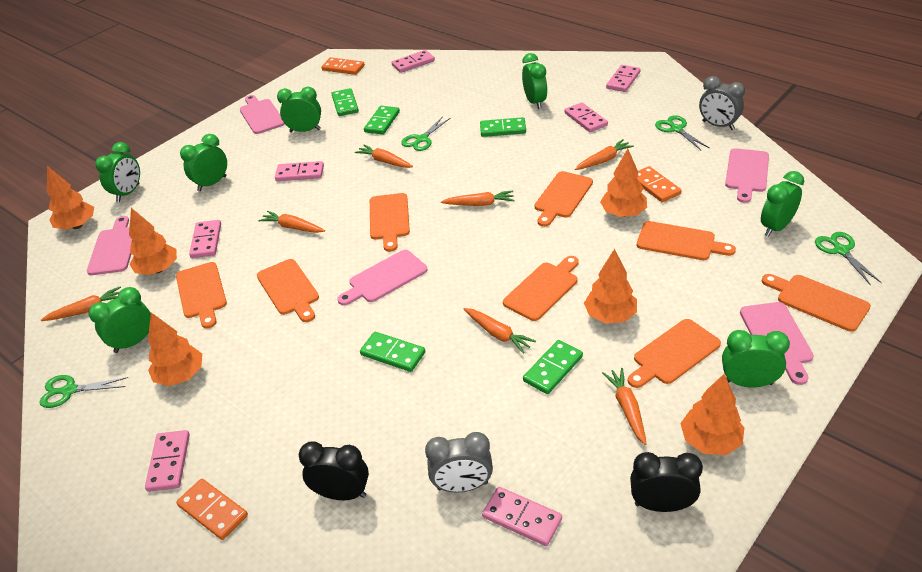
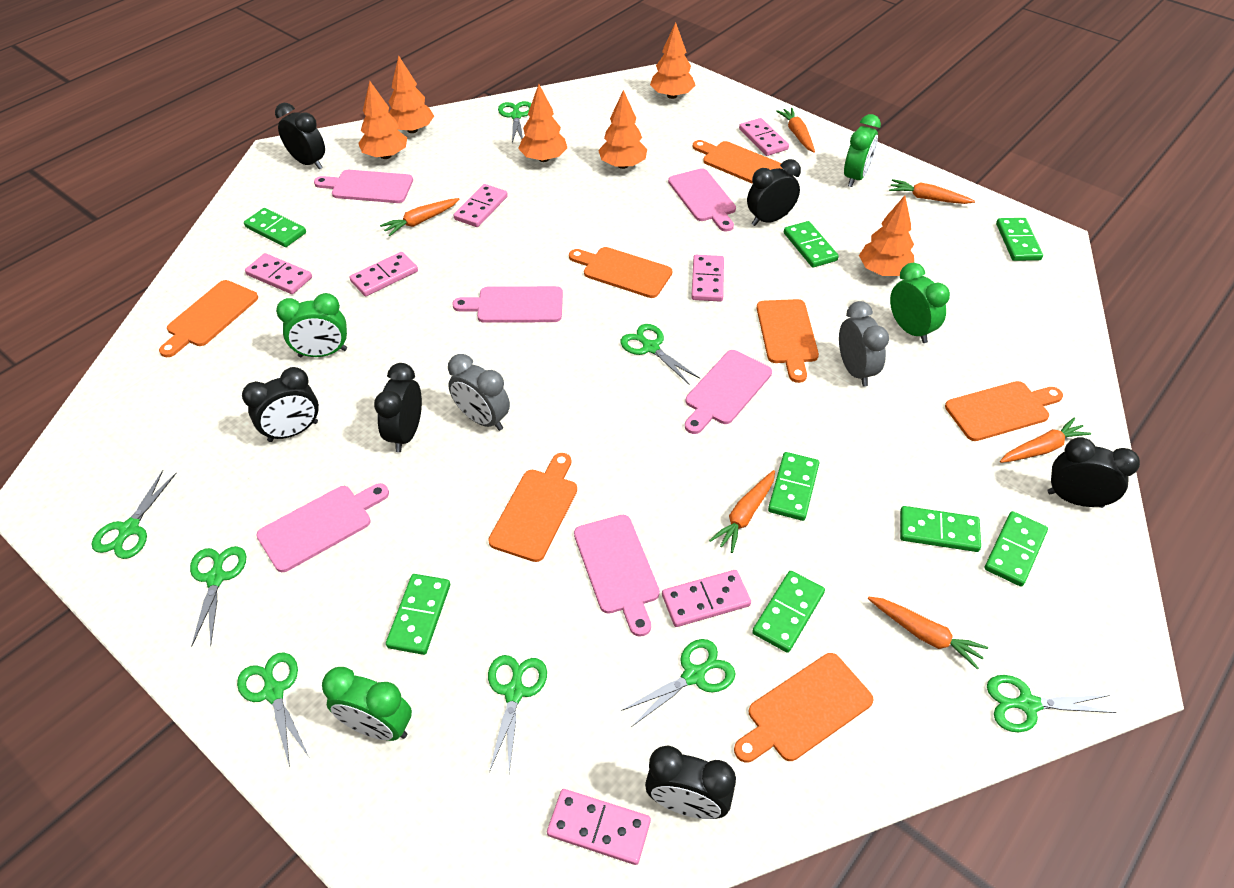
black clock: 2 -> 6
green clock: 7 -> 4
green domino: 5 -> 8
green scissors: 4 -> 8
orange carrot: 7 -> 6
orange cutting board: 8 -> 7
orange domino: 3 -> 0
pink cutting board: 5 -> 6

